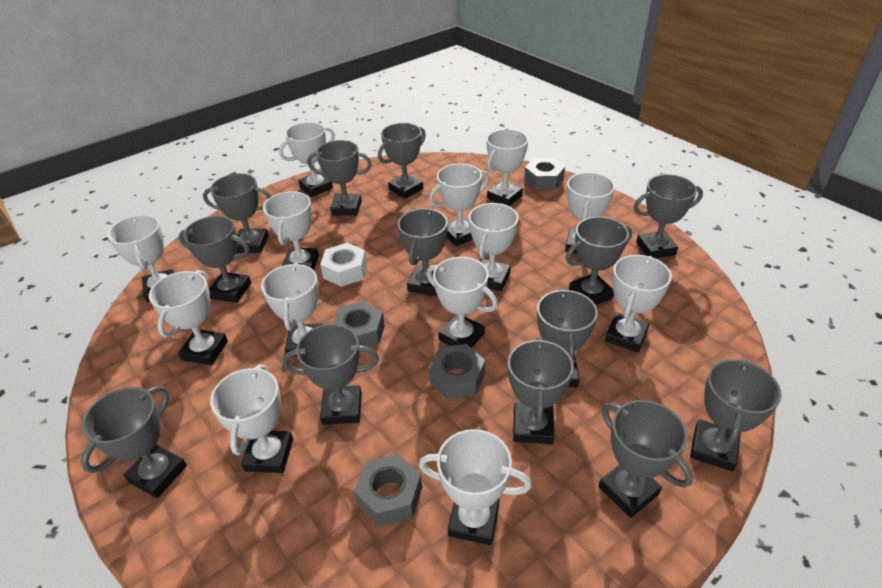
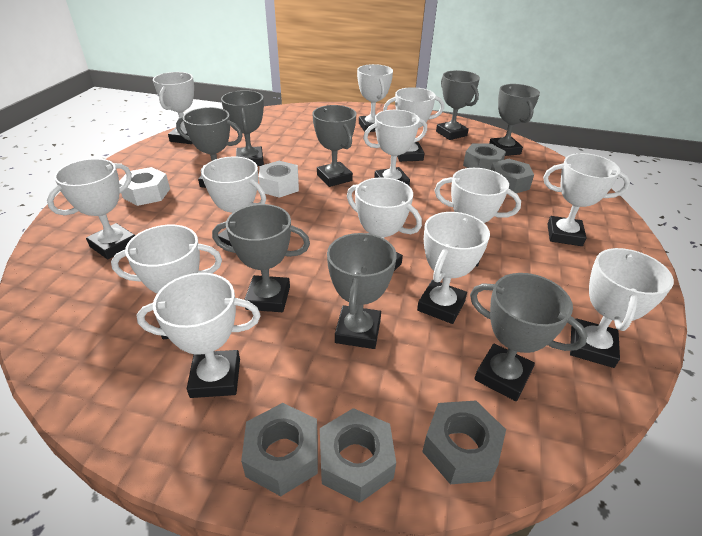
grey nut: 4 -> 5
grey trophy: 13 -> 8
white nut: 1 -> 2

